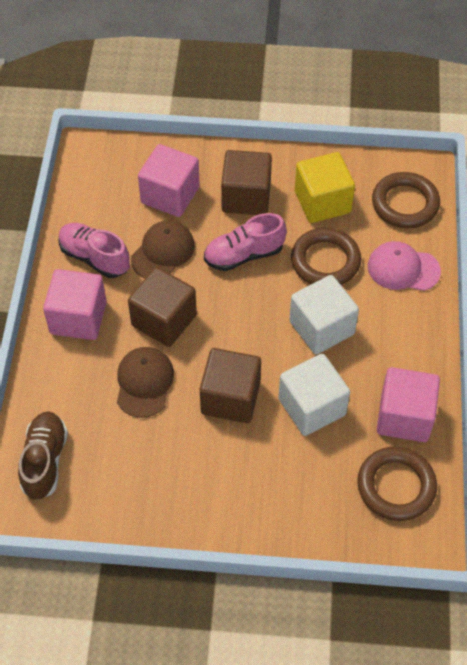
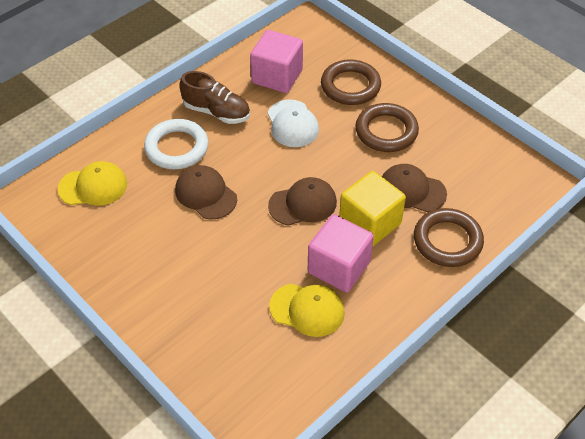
brown cap: 2 -> 3
brown cube: 3 -> 0
pink cap: 1 -> 0
pink cube: 3 -> 2
pink shoe: 2 -> 0
white cap: 0 -> 1
white cube: 2 -> 0
white ring: 0 -> 1
yellow cap: 0 -> 2

